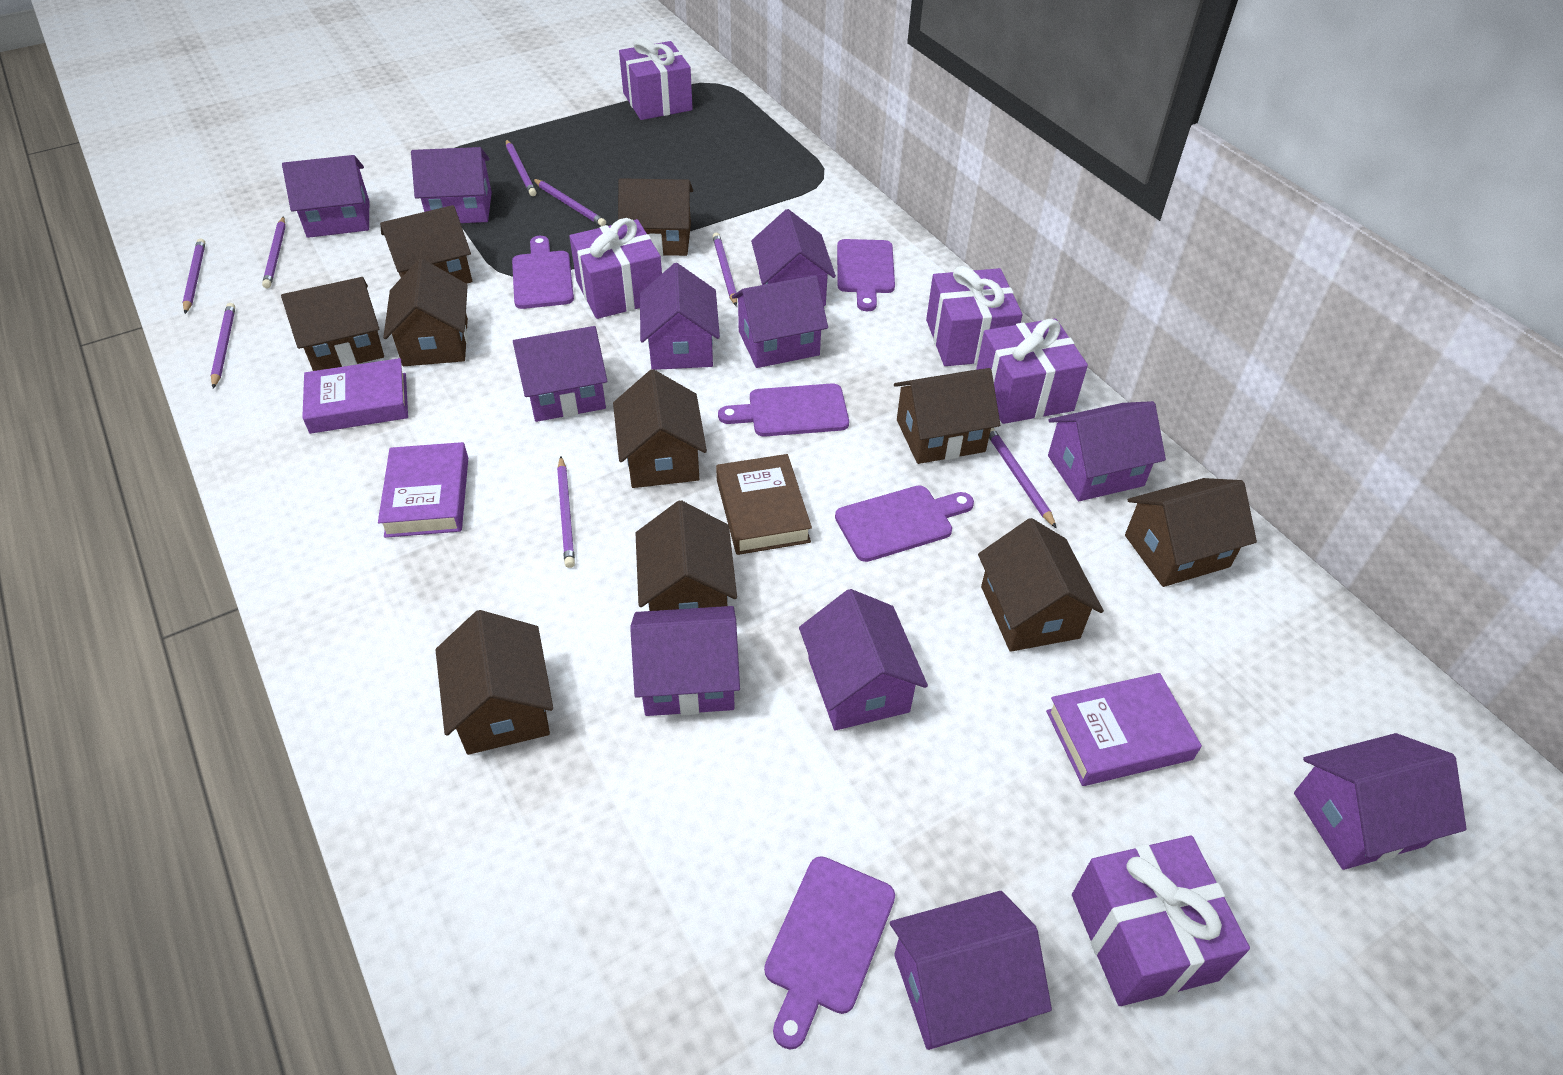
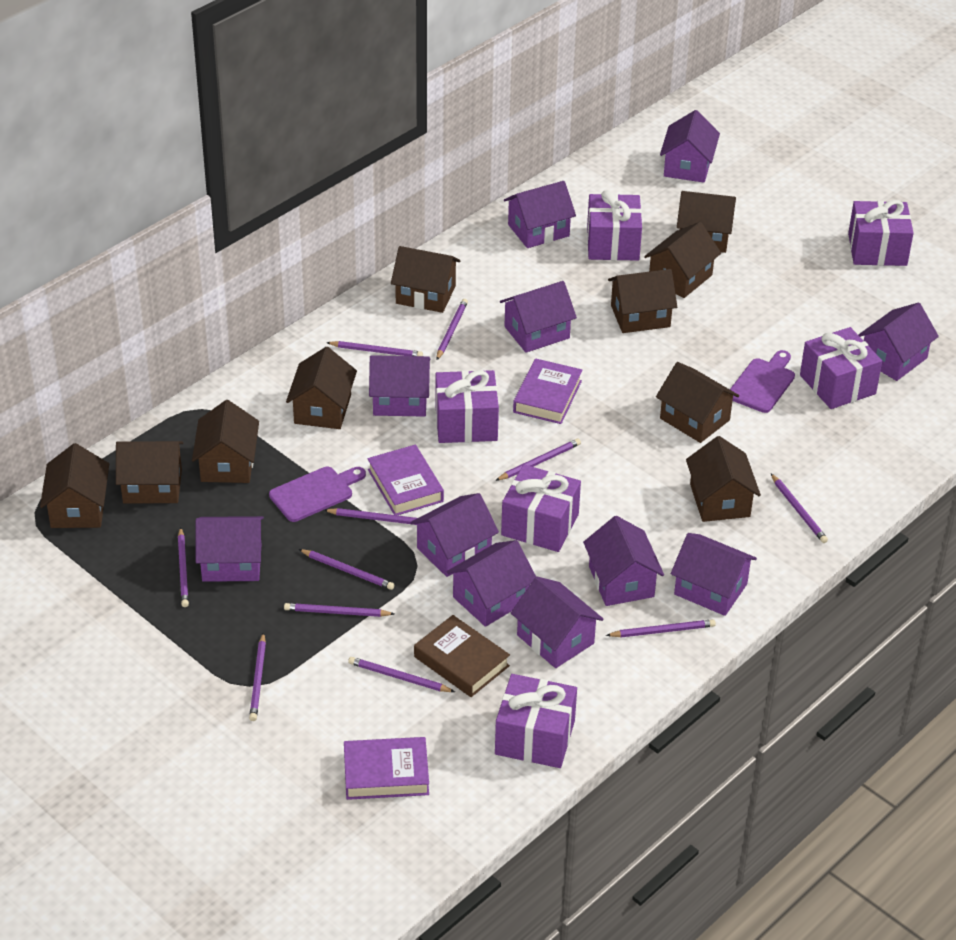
purple cutting board: 5 -> 2
purple gift: 5 -> 6
purple pencil: 8 -> 11

